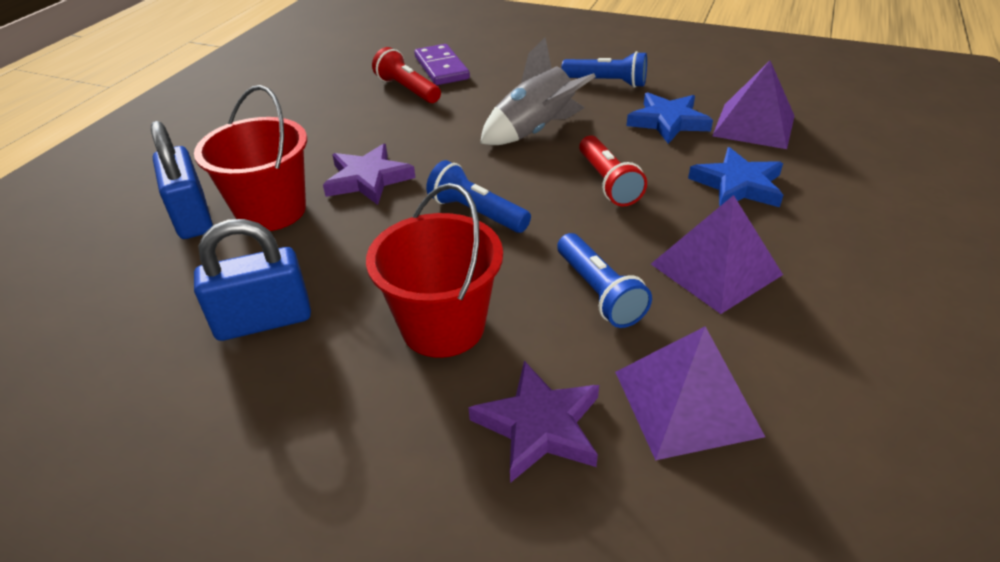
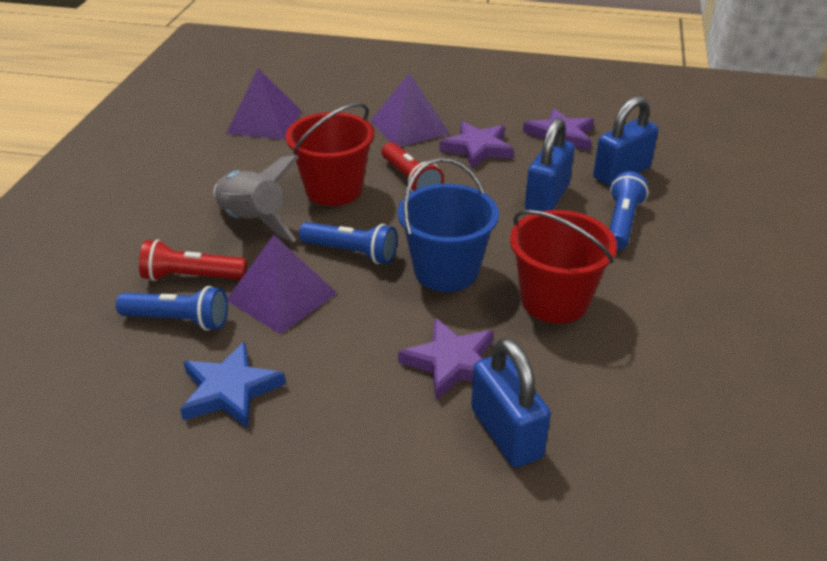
blue bucket: 0 -> 1
blue padlock: 2 -> 3
blue star: 2 -> 1
purple domino: 1 -> 0
purple star: 2 -> 3

